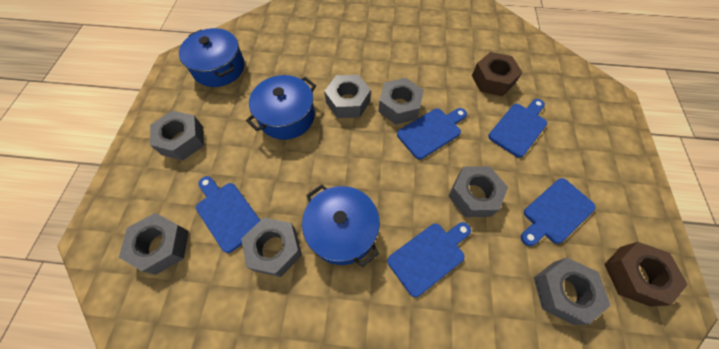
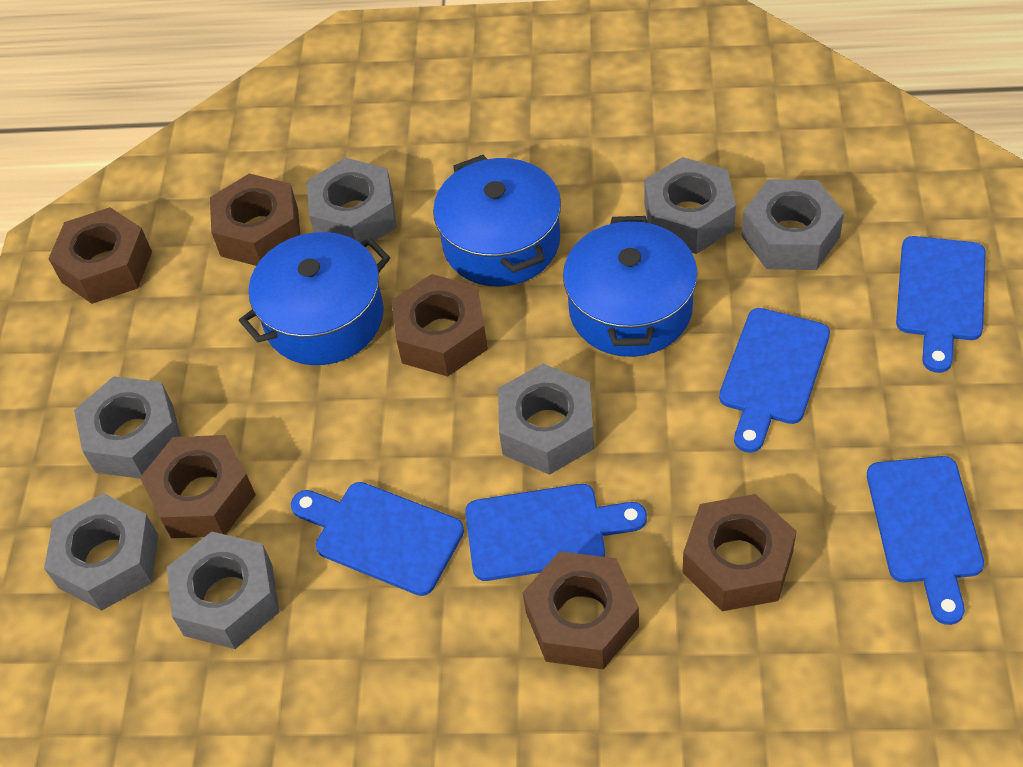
brown nut: 2 -> 6

